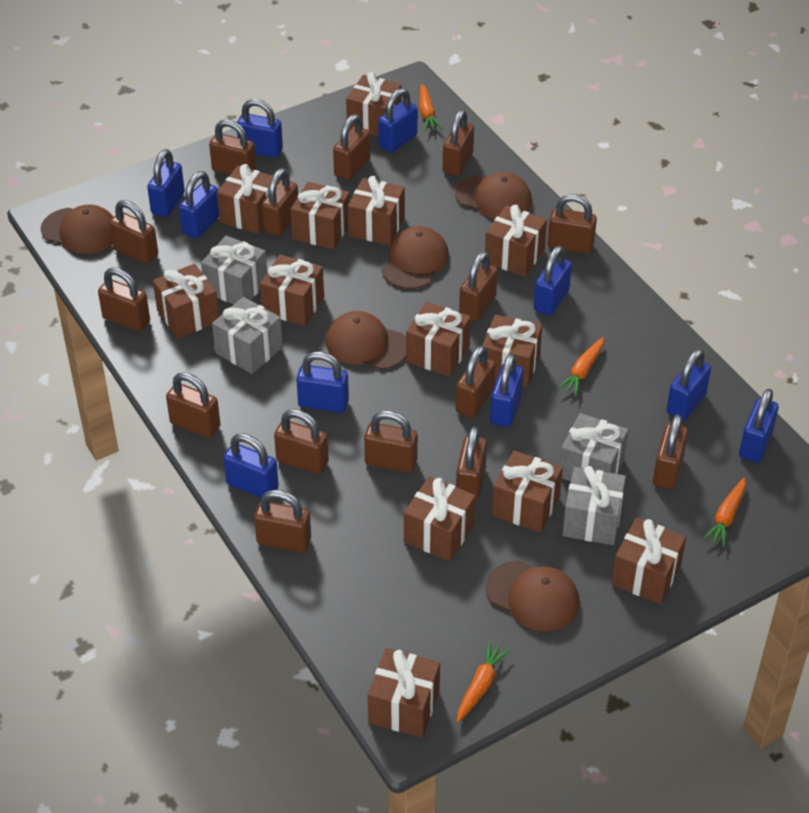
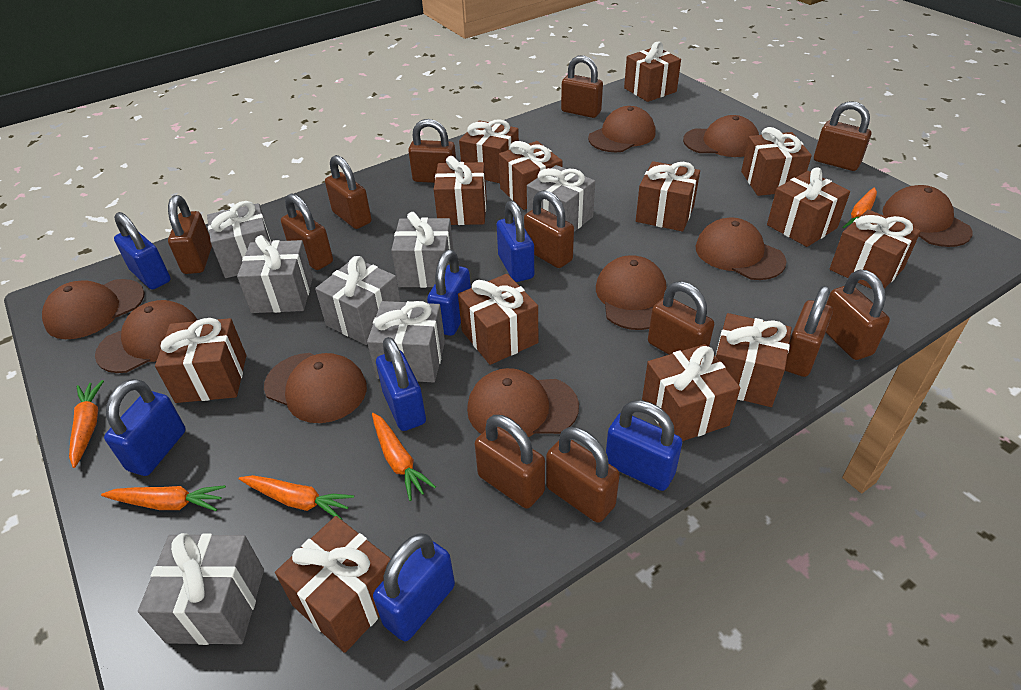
blue padlock: 10 -> 7
brown cap: 5 -> 9
brown padlock: 15 -> 12
grey gift: 4 -> 7
orange carrot: 4 -> 5

